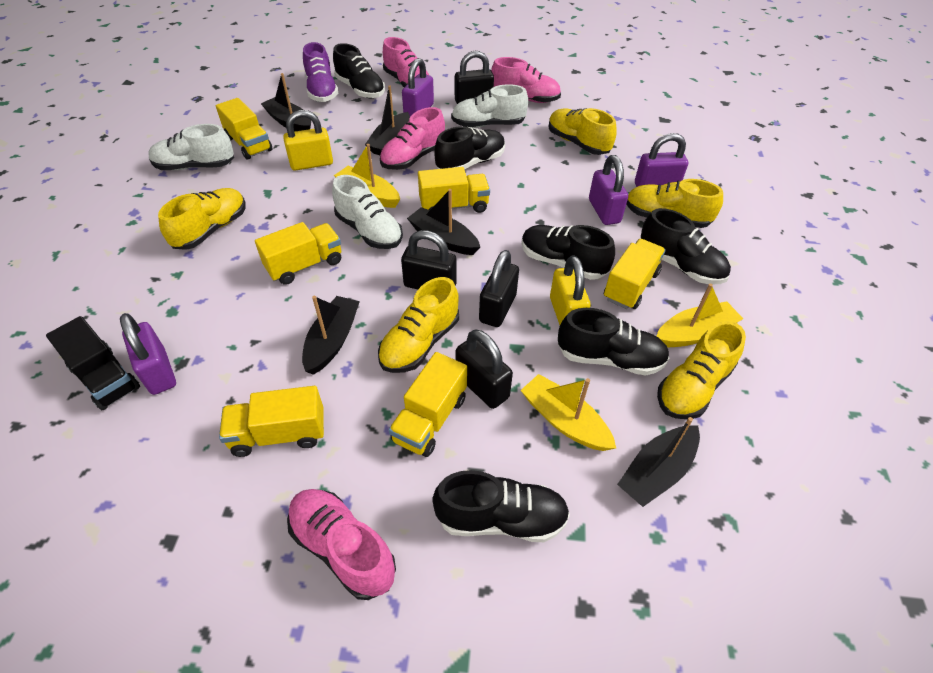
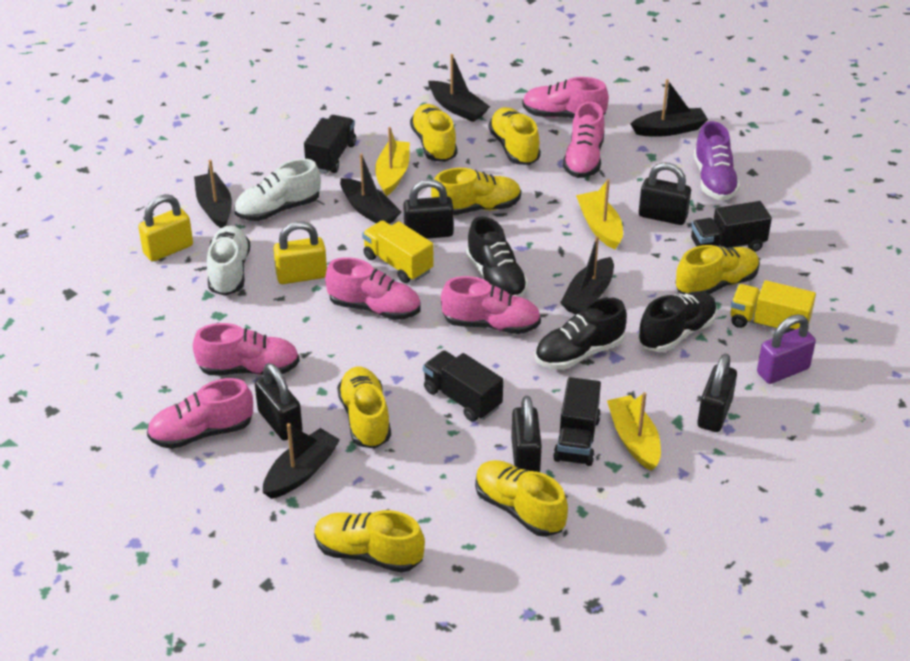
black boat: 5 -> 6
black padlock: 4 -> 5
black shoe: 6 -> 3
black truck: 1 -> 4
pink shoe: 4 -> 6
purple padlock: 4 -> 1
white shoe: 3 -> 2
yellow shoe: 5 -> 7
yellow truck: 6 -> 2

